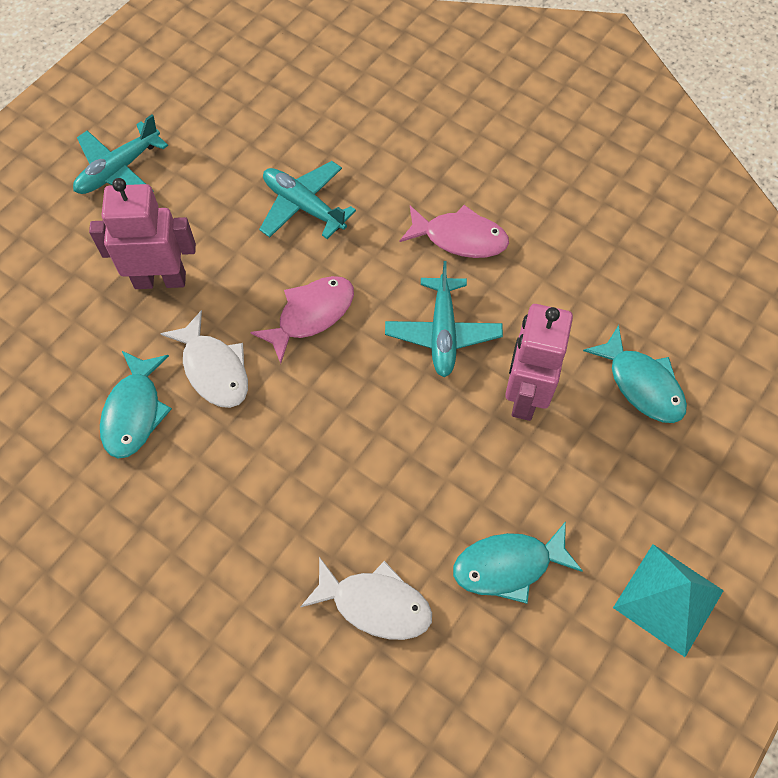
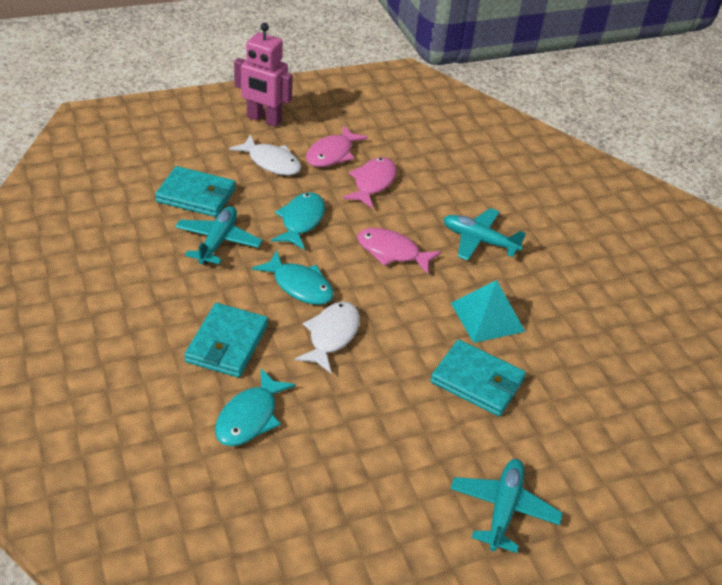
pink fish: 2 -> 3
pink robot: 2 -> 1
turquoise wallet: 0 -> 3

